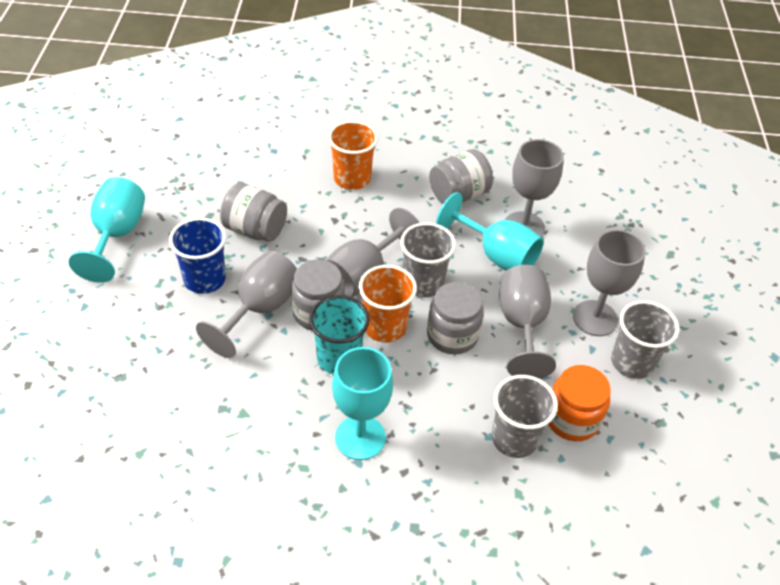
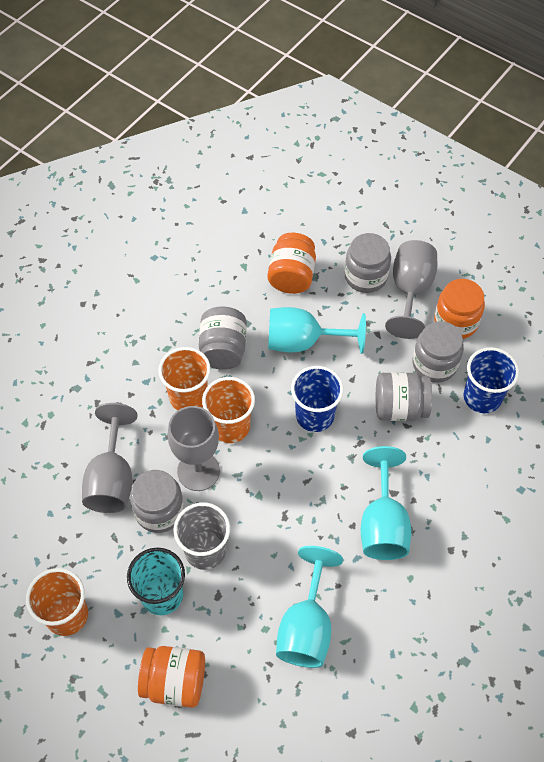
blue cup: 1 -> 2
grey cup: 3 -> 1
grey goblet: 5 -> 3
grey jar: 4 -> 5
orange cup: 2 -> 3
orange jar: 1 -> 3

